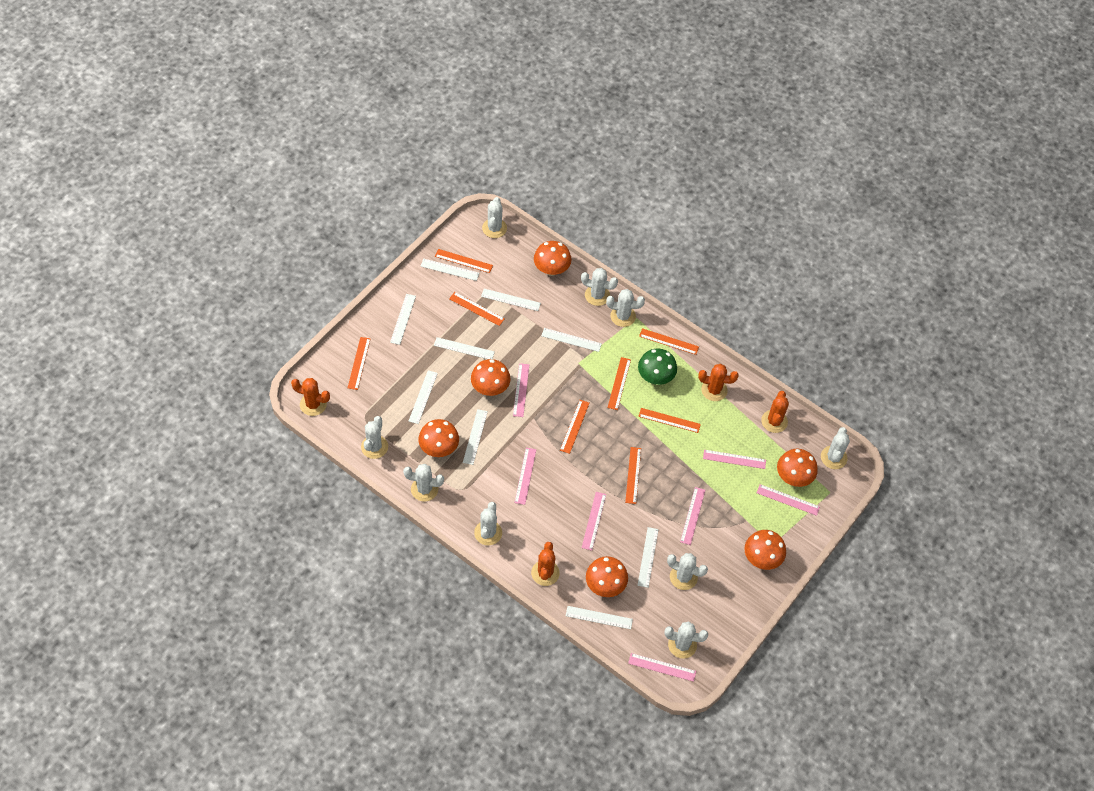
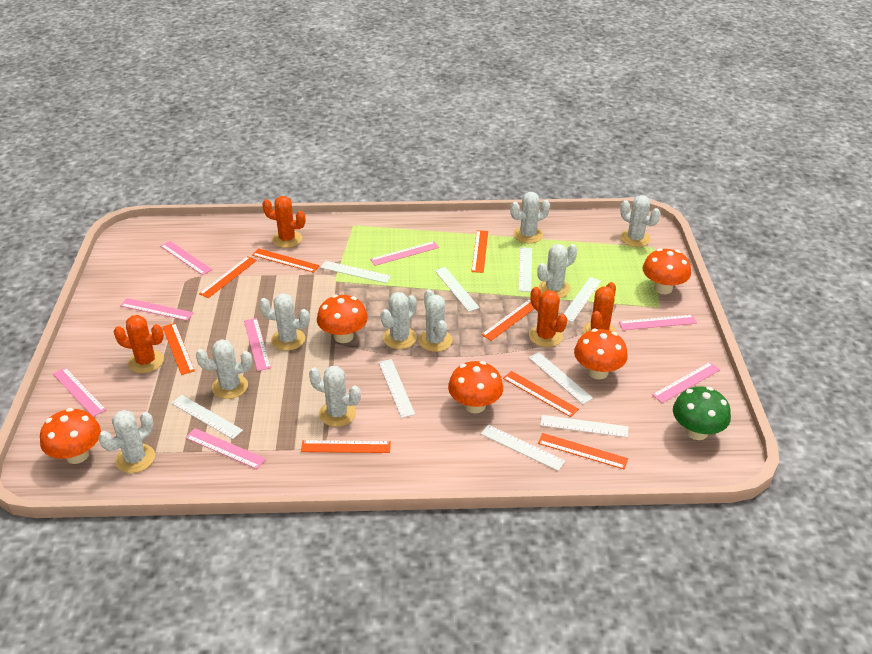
orange mushroom: 6 -> 5
pink ruler: 7 -> 8

